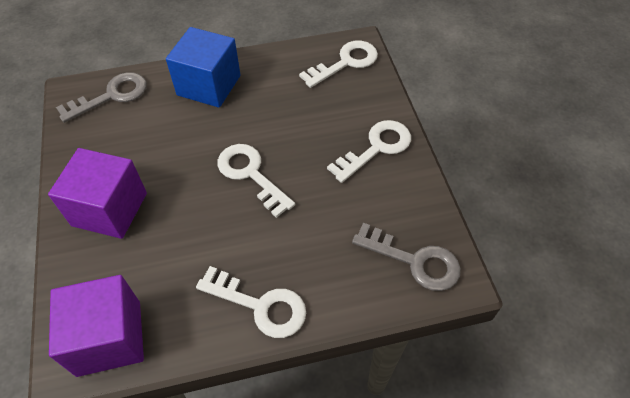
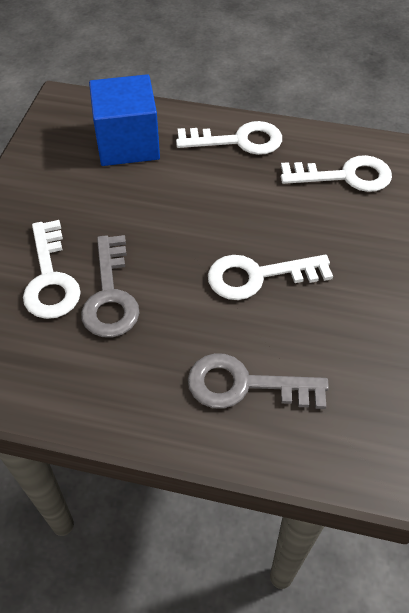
purple cube: 2 -> 0

